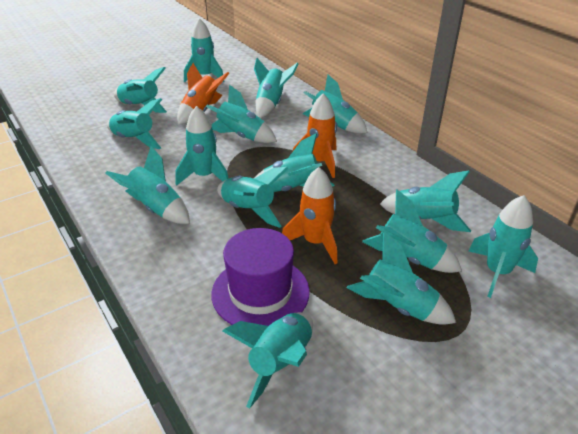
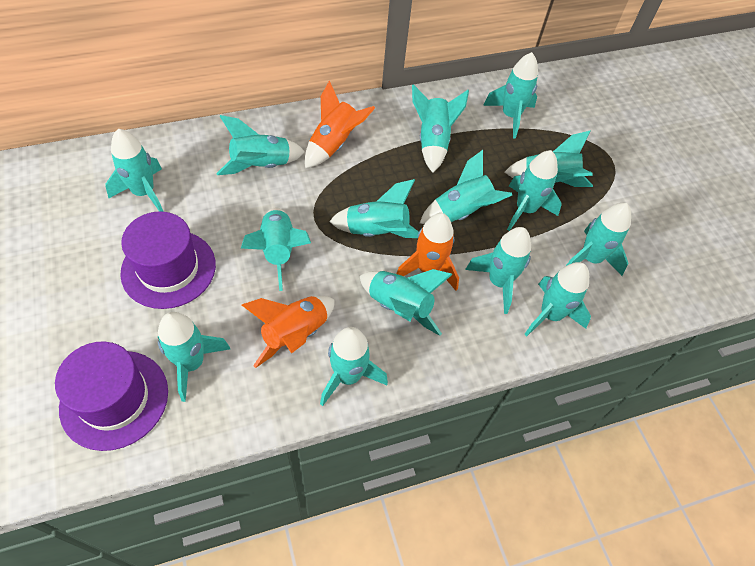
purple hat: 1 -> 2

